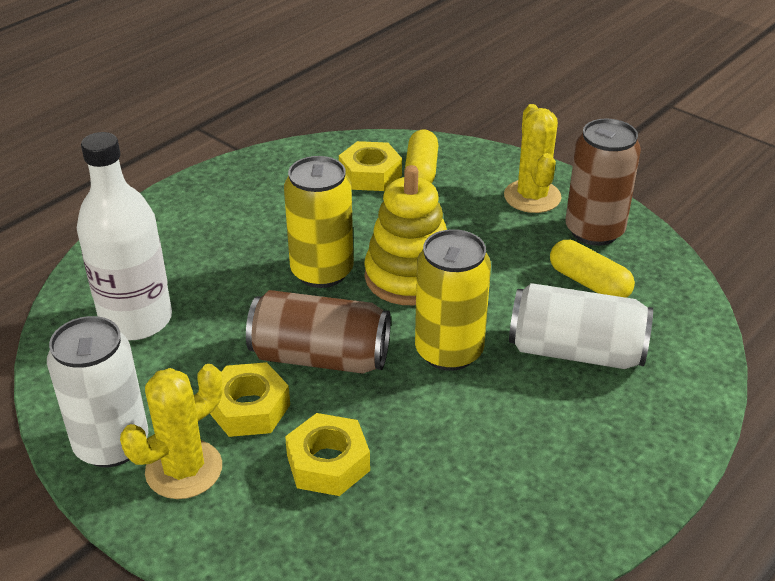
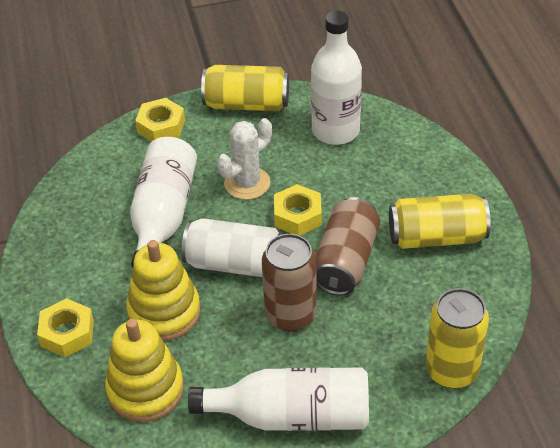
white bottle: 1 -> 3
white cactus: 0 -> 1
white can: 2 -> 1
yellow cactus: 2 -> 0
yellow can: 2 -> 3
yellow capsule: 2 -> 0
yellow stacking toy: 1 -> 2

